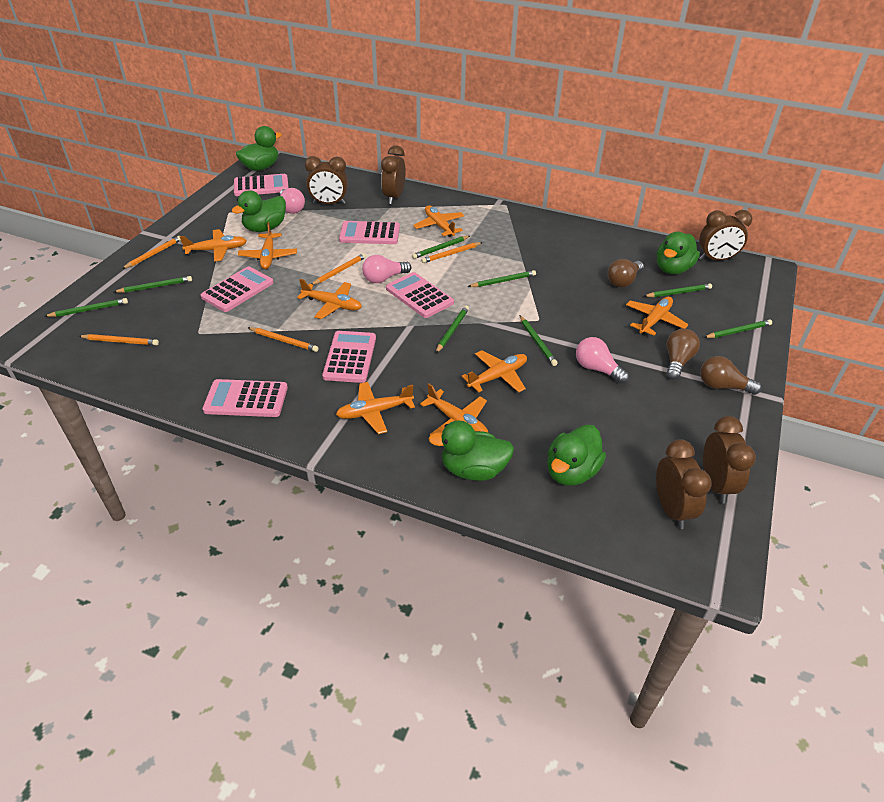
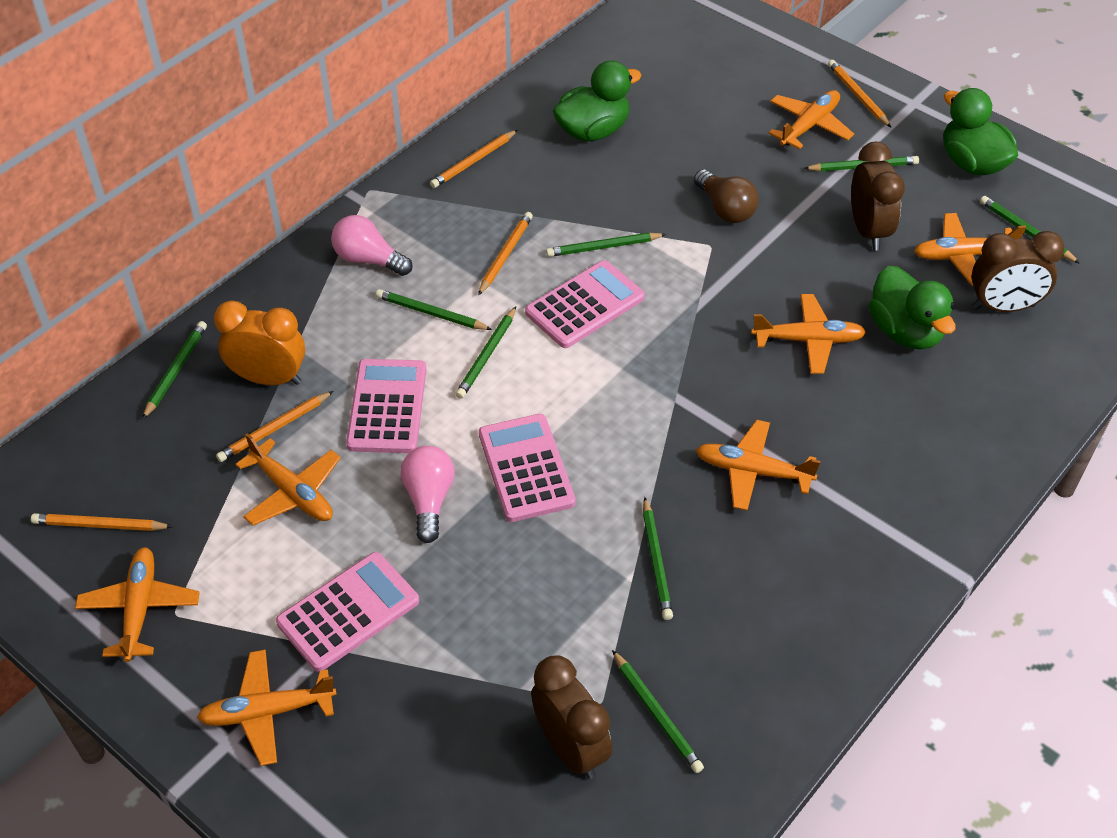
brown clock: 5 -> 3
brown light bulb: 3 -> 1
green duck: 5 -> 3
orange clock: 0 -> 1
orange plane: 8 -> 7
pink calculator: 6 -> 4
pink light bulb: 3 -> 2

